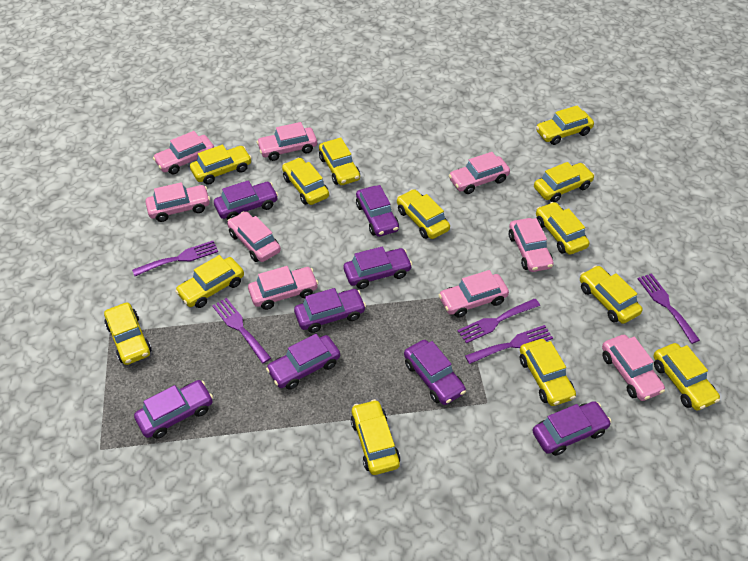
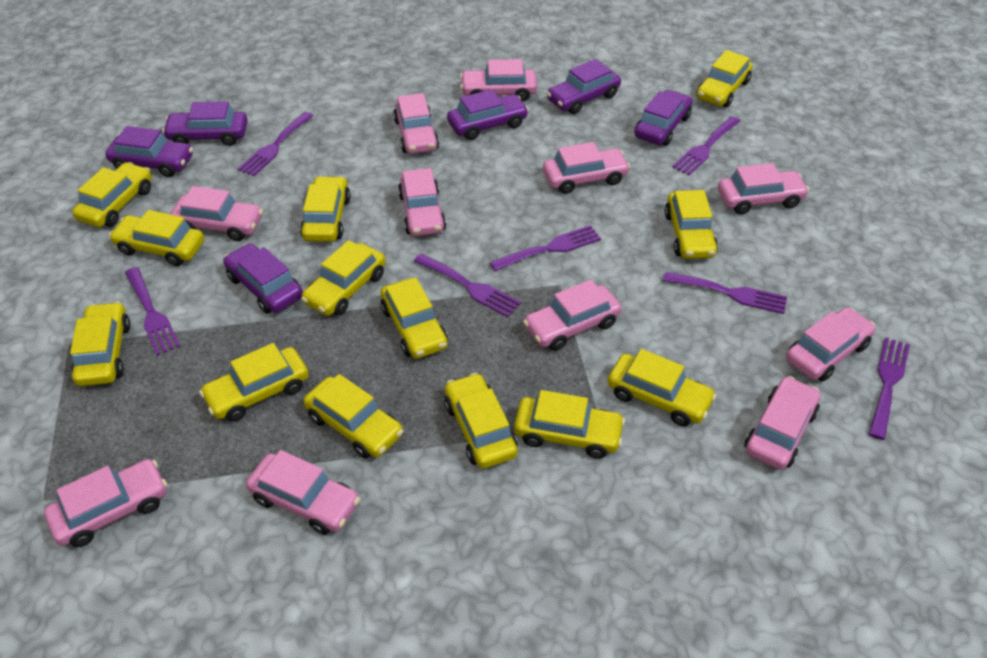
pink car: 9 -> 11
purple car: 8 -> 6
purple fork: 5 -> 7

